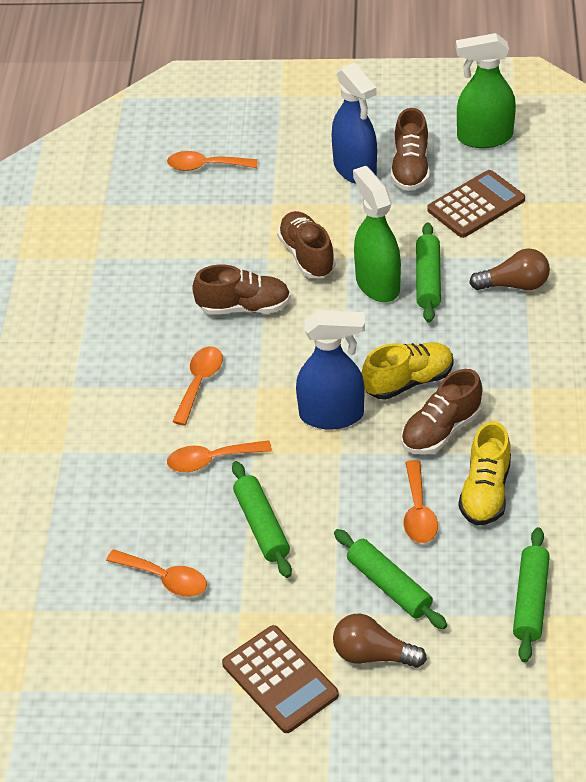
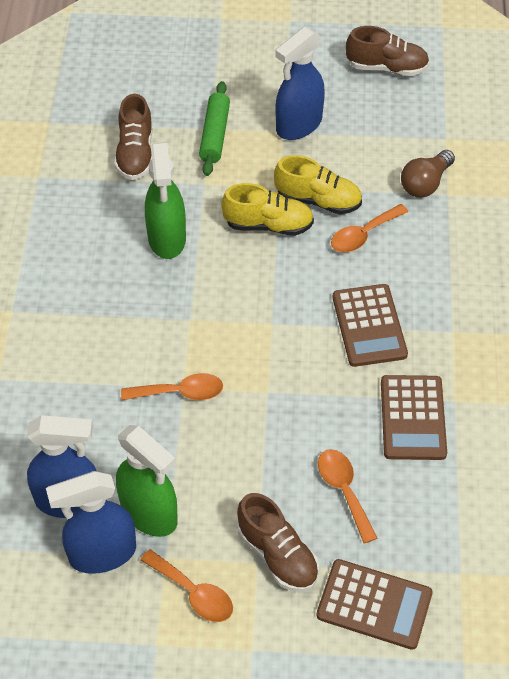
blue spray bottle: 2 -> 3
brown calculator: 2 -> 3
brown light bulb: 2 -> 1
brown shoe: 4 -> 3
green rolling pin: 4 -> 1
orange spoon: 5 -> 4

